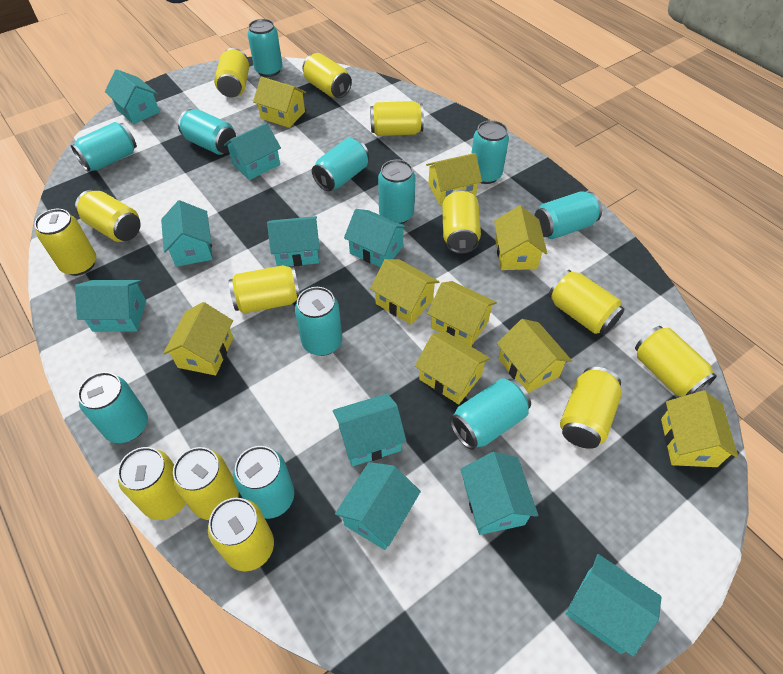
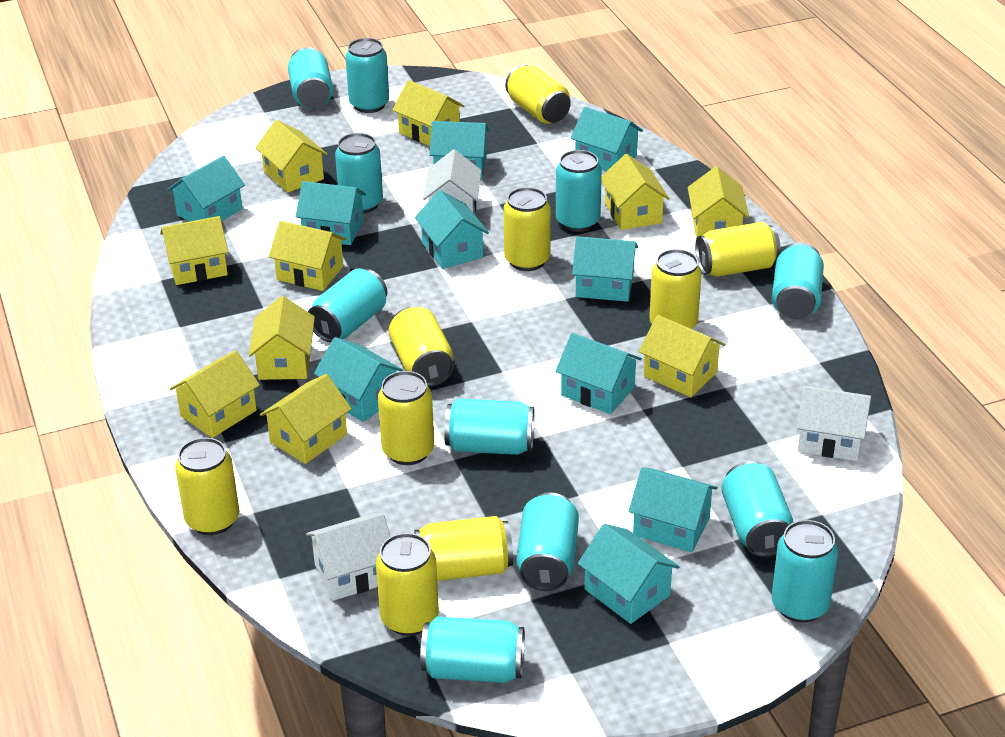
white house: 0 -> 3
yellow can: 13 -> 9
yellow house: 9 -> 10

